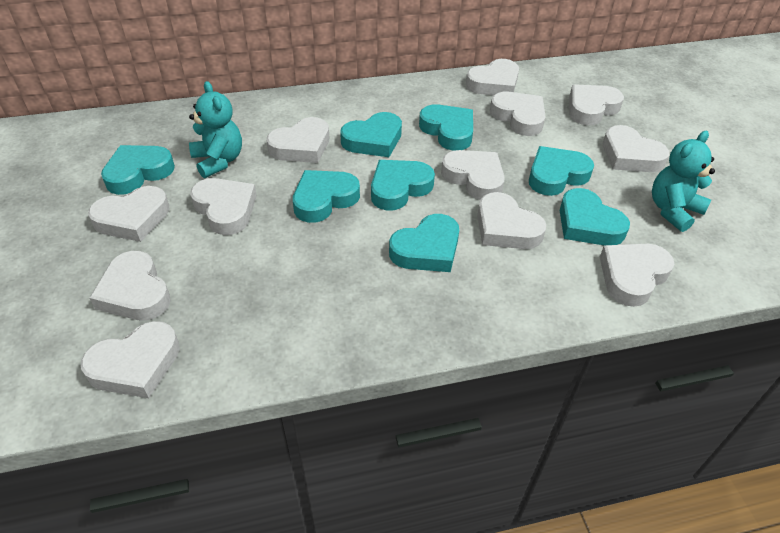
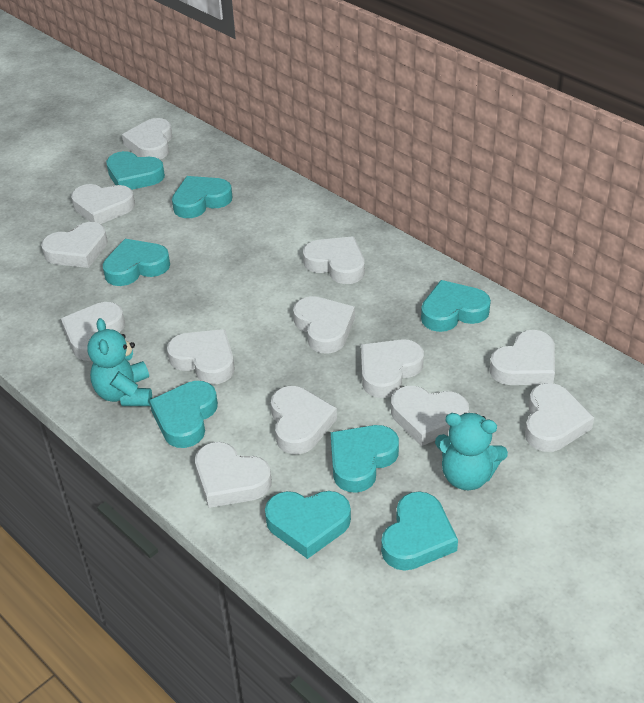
white heart: 12 -> 13

